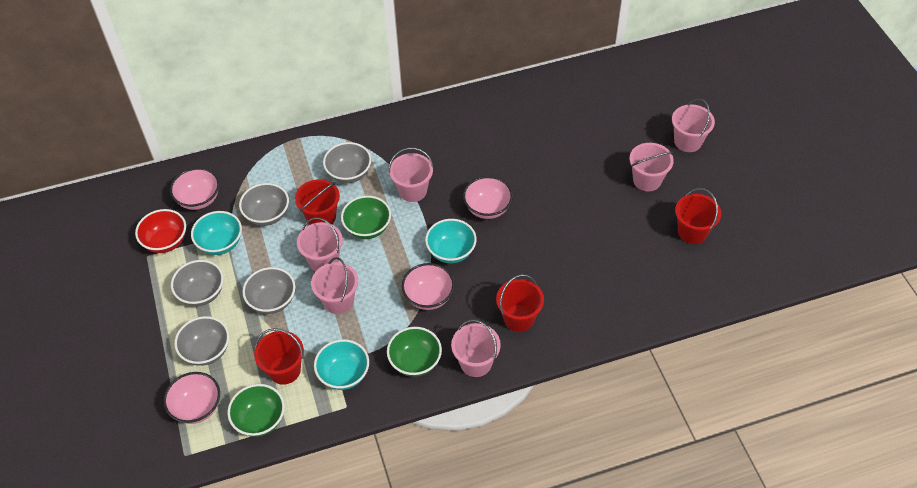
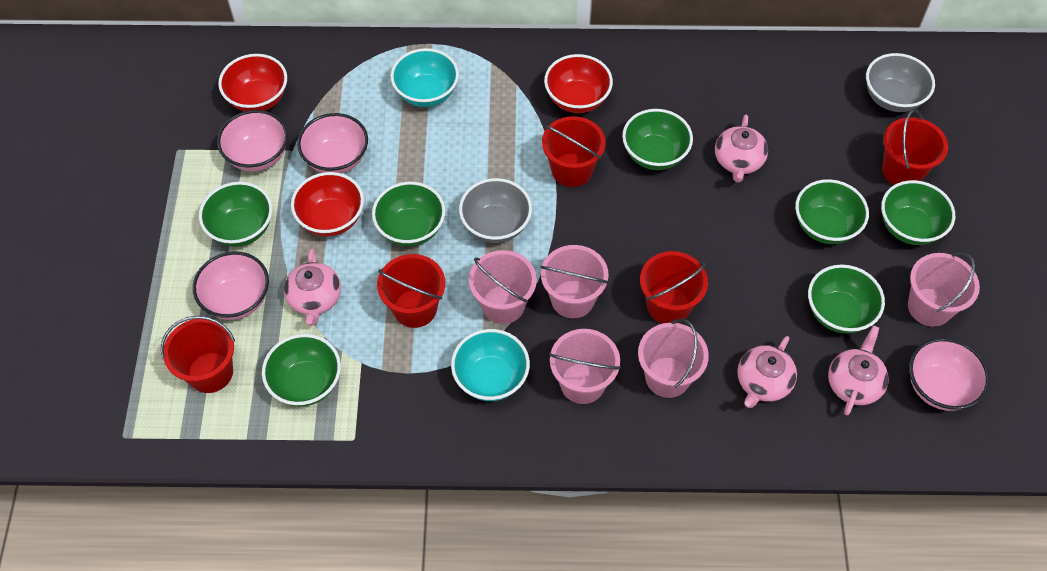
green bowl: 3 -> 7
grey bowl: 5 -> 2
pink bucket: 6 -> 5
pink teapot: 0 -> 4
red bowl: 1 -> 3
red bucket: 4 -> 5
turquoise bowl: 3 -> 2

